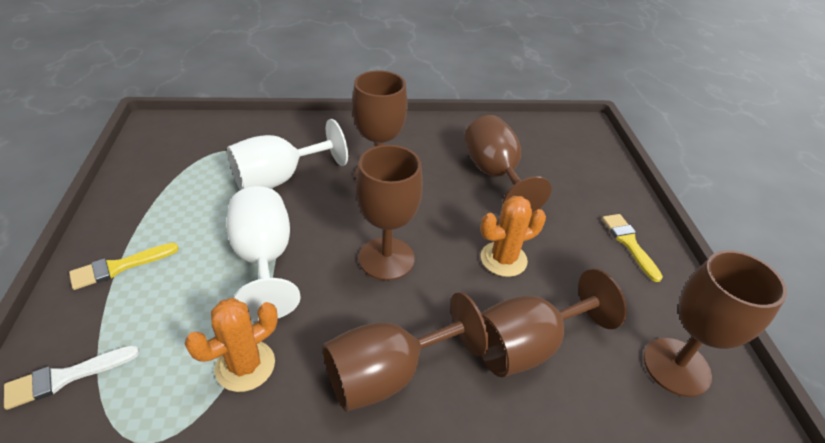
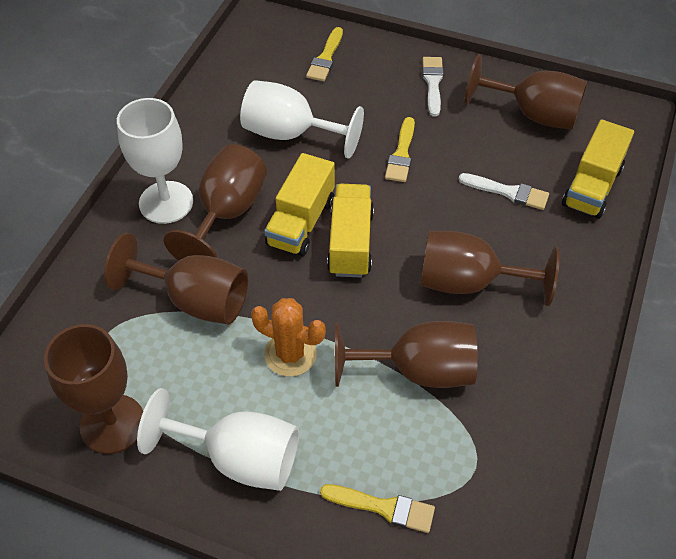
orange cactus: 2 -> 1
white brush: 1 -> 2
white goblet: 2 -> 3
yellow brush: 2 -> 3
yellow truck: 0 -> 3

